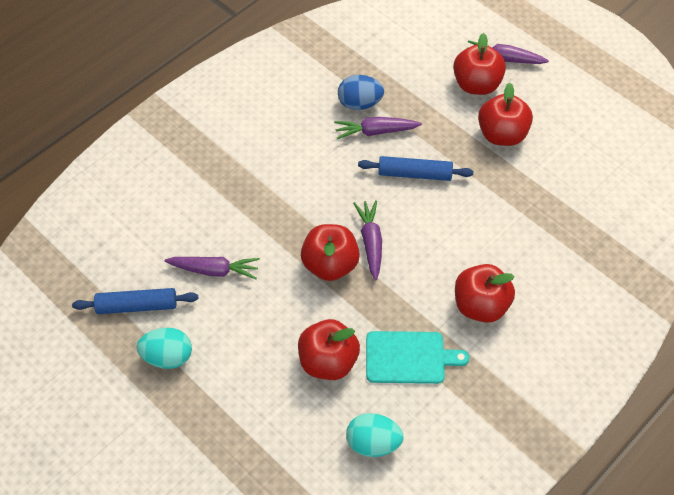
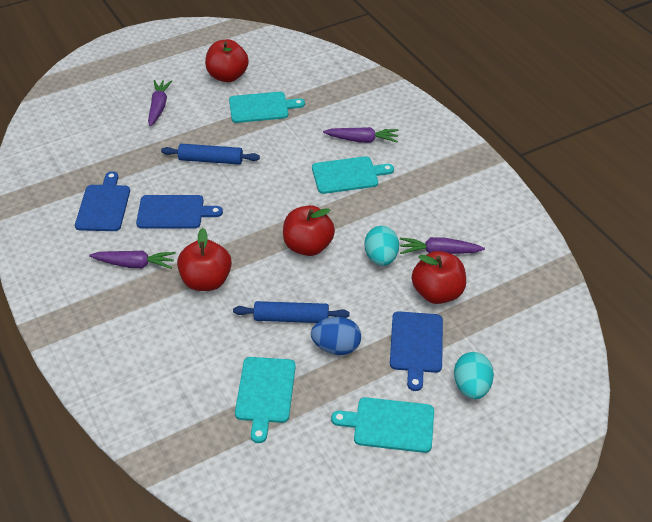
blue cutting board: 0 -> 3
red apple: 5 -> 4
turquoise cutting board: 1 -> 4

